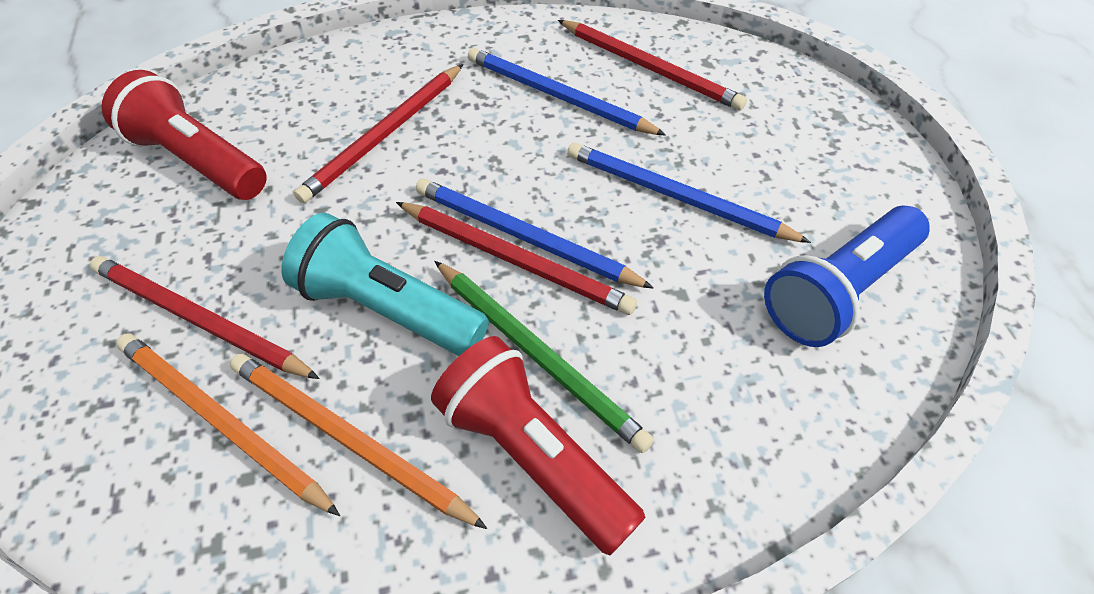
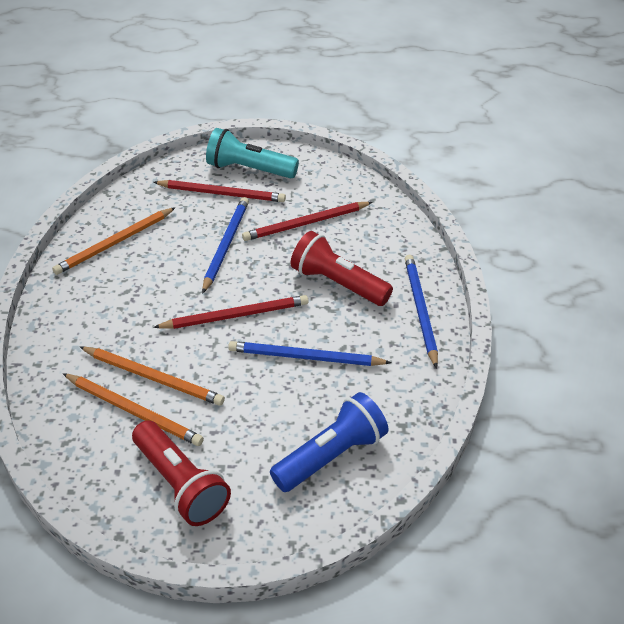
green pencil: 1 -> 0
orange pencil: 2 -> 3
red pencil: 4 -> 3

